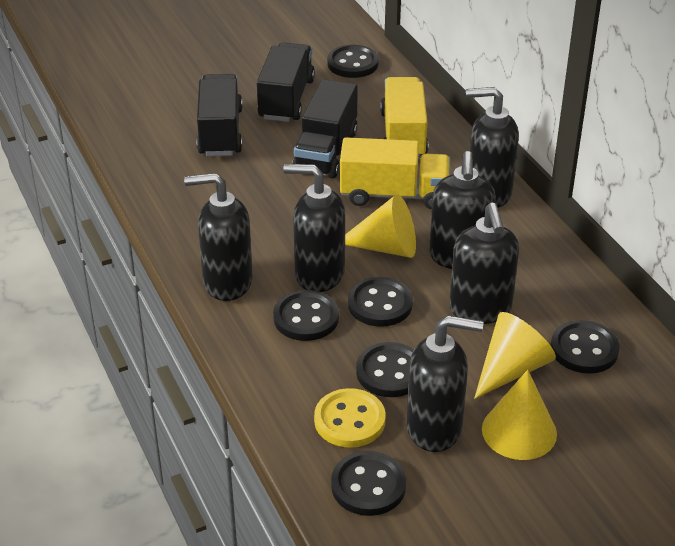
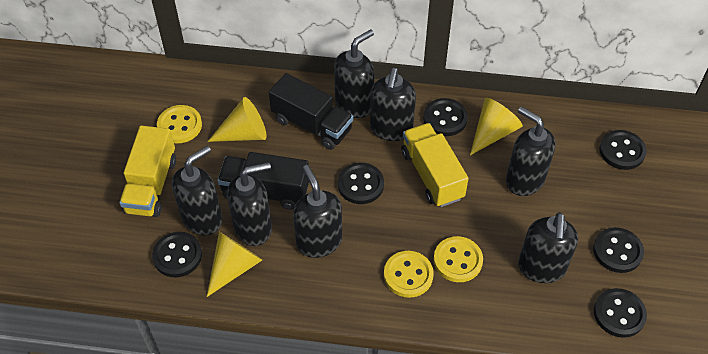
black soap dispenser: 6 -> 7
black truck: 3 -> 2
yellow button: 1 -> 3

